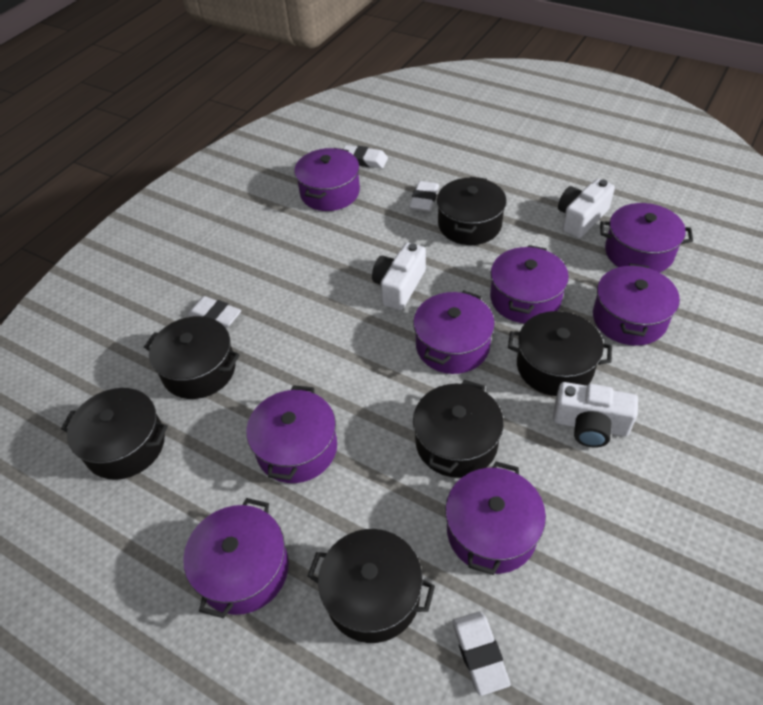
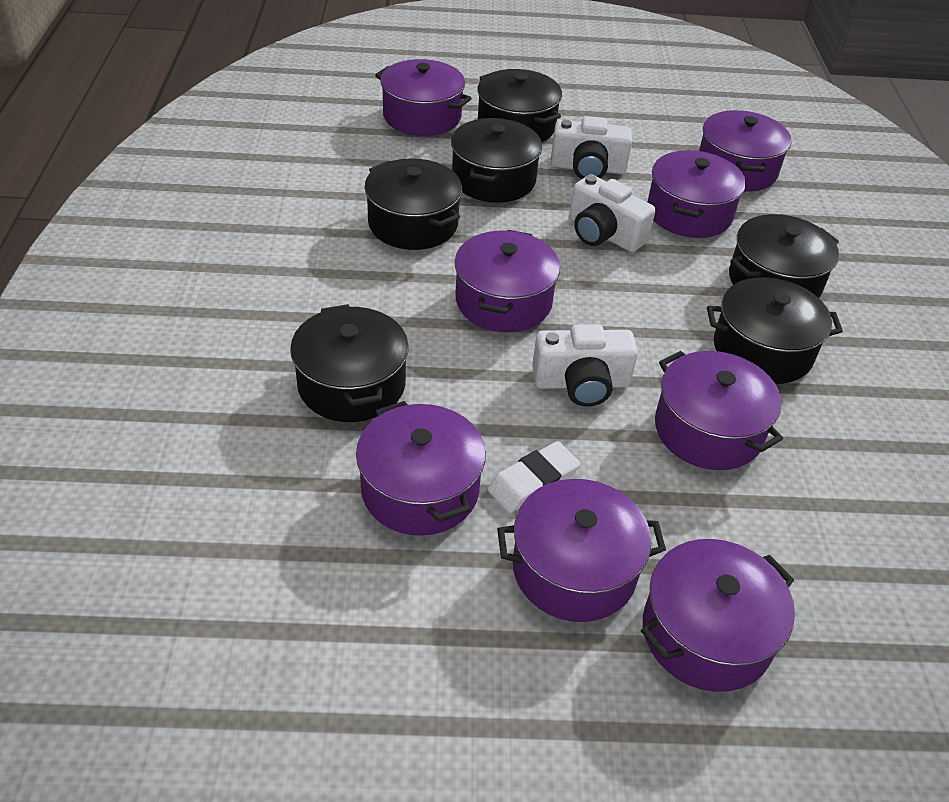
white eraser: 4 -> 1

